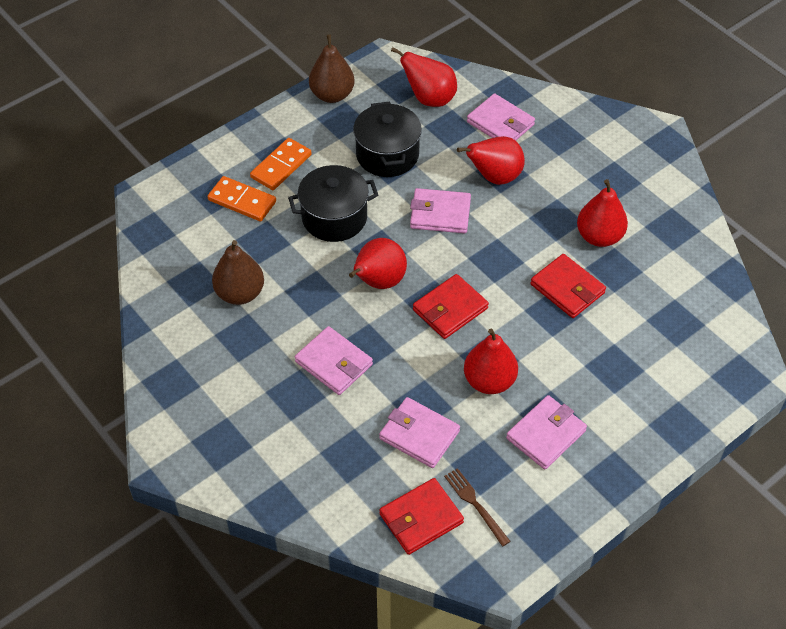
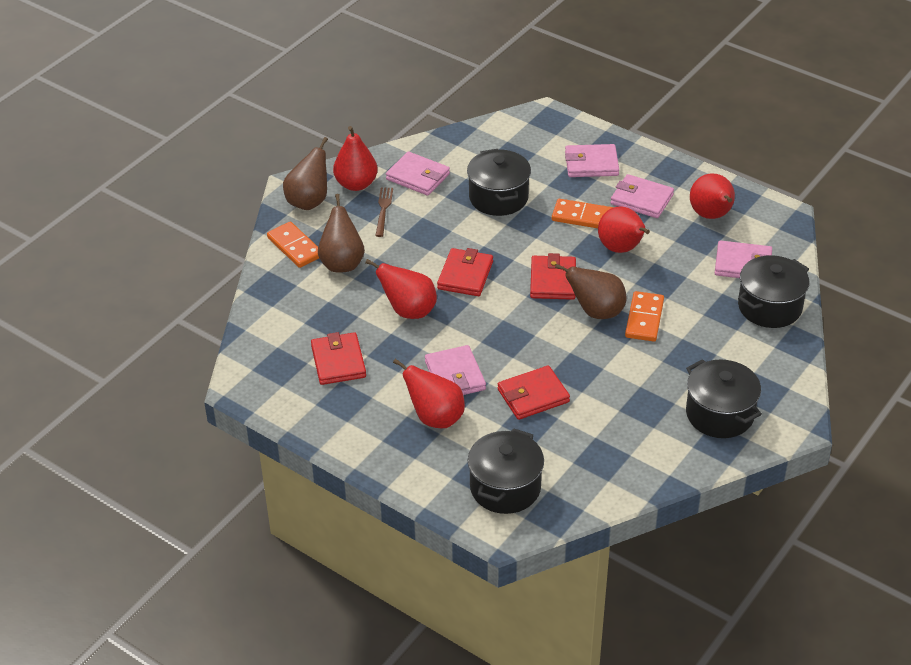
black pot: 2 -> 4
brown pear: 2 -> 3
orange domino: 2 -> 3
red wallet: 3 -> 4

